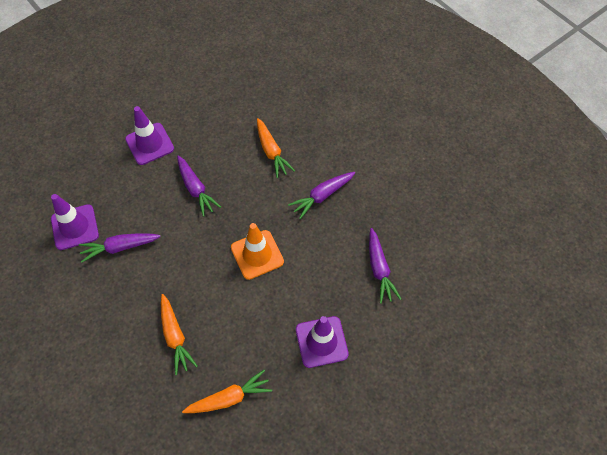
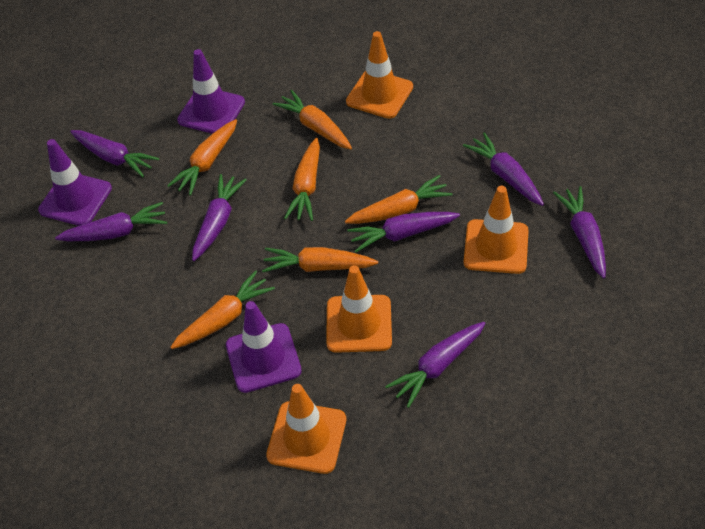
orange carrot: 3 -> 6
orange traffic cone: 1 -> 4
purple carrot: 4 -> 7

